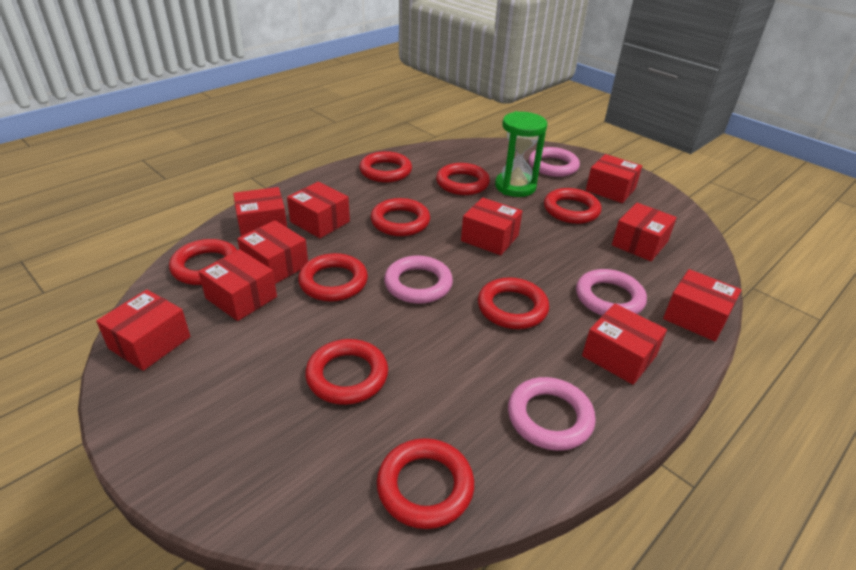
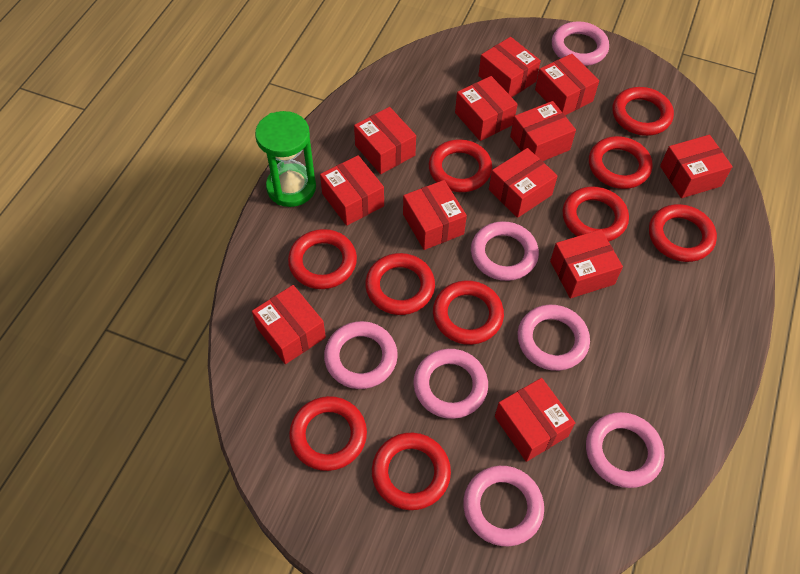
pink ring: 4 -> 7
red box: 10 -> 12
red ring: 9 -> 10

